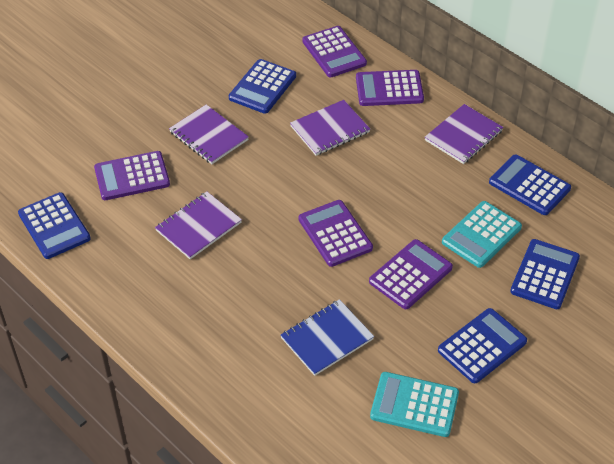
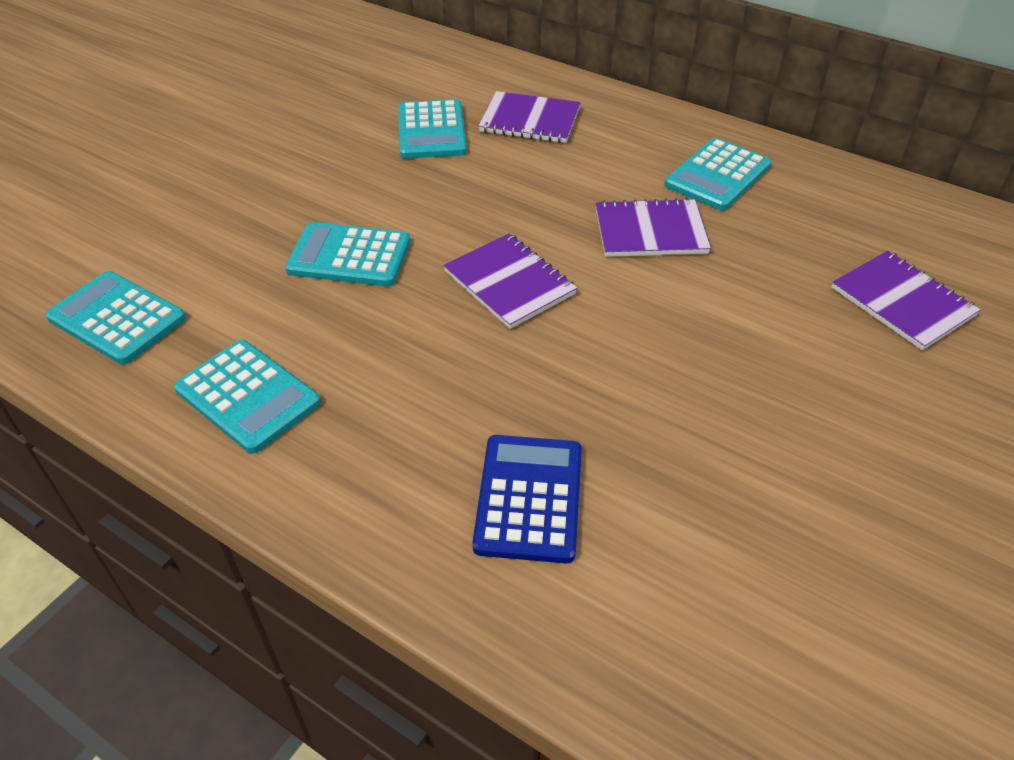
blue calculator: 5 -> 1
blue notebook: 1 -> 0
purple calculator: 5 -> 0
turquoise calculator: 2 -> 5

